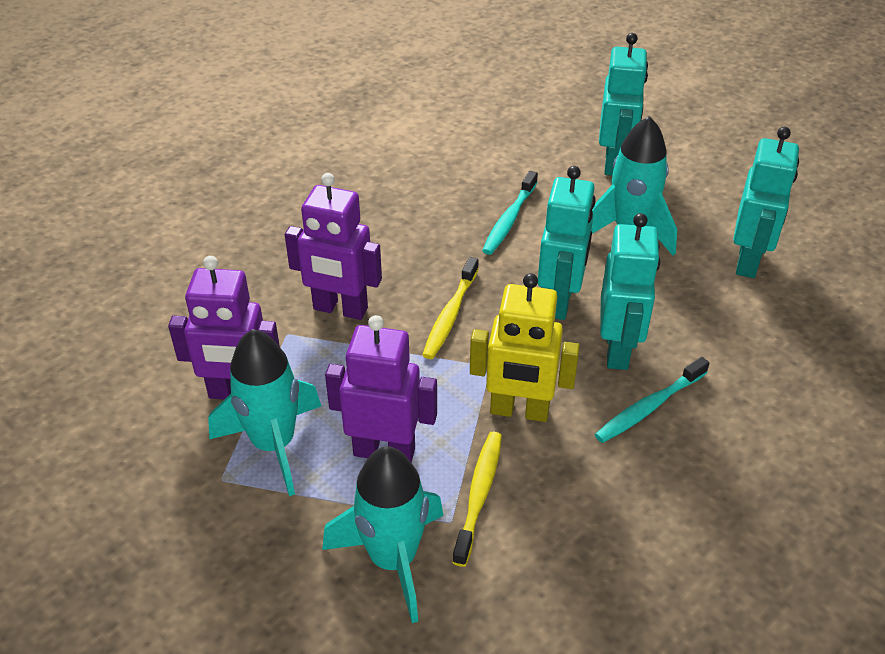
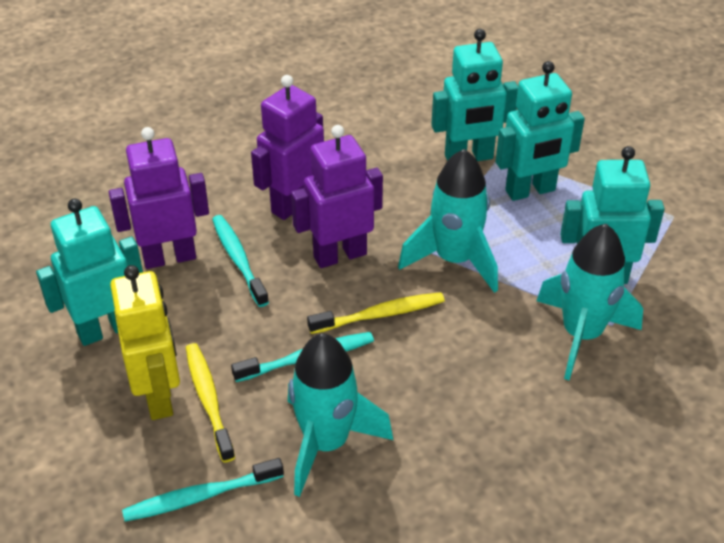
turquoise toothbrush: 2 -> 3

